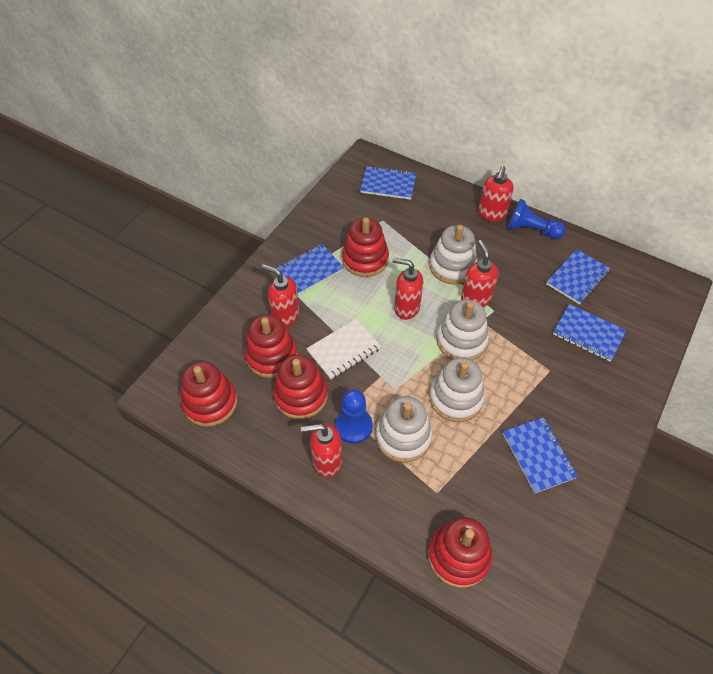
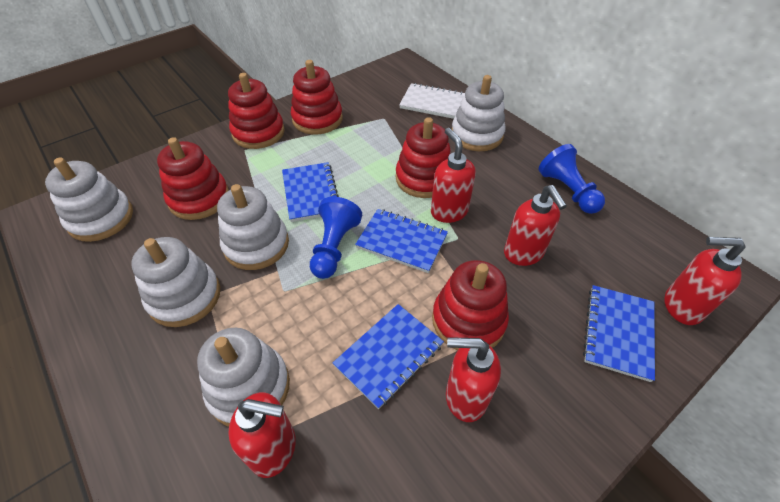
blue notebook: 5 -> 4
white stacking toy: 4 -> 5

